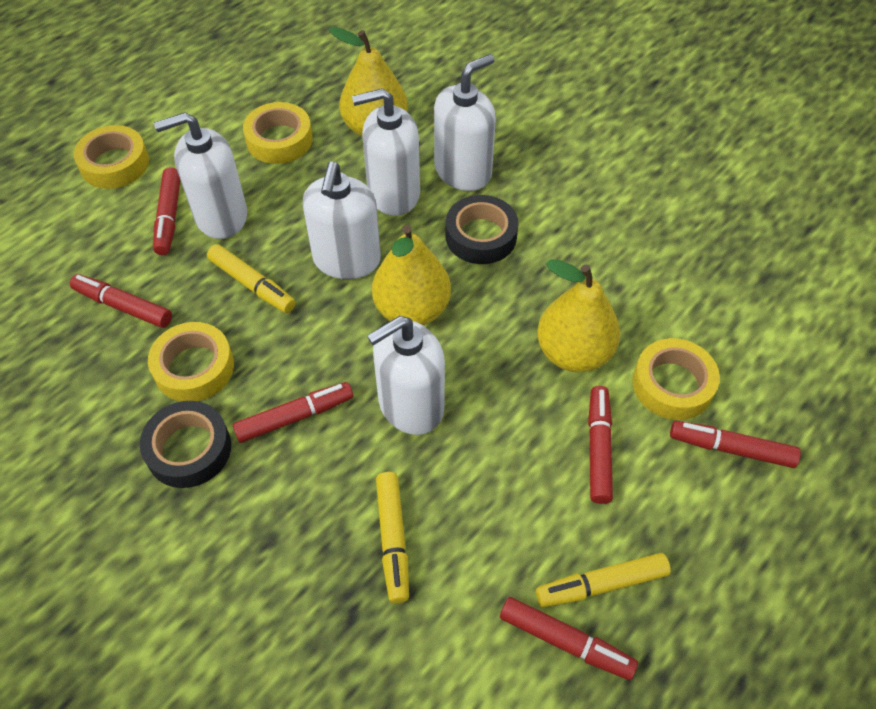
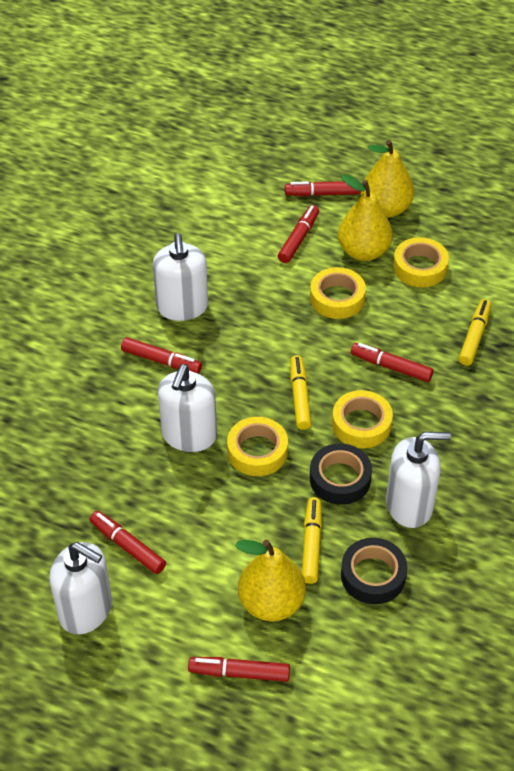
white soap dispenser: 5 -> 4

